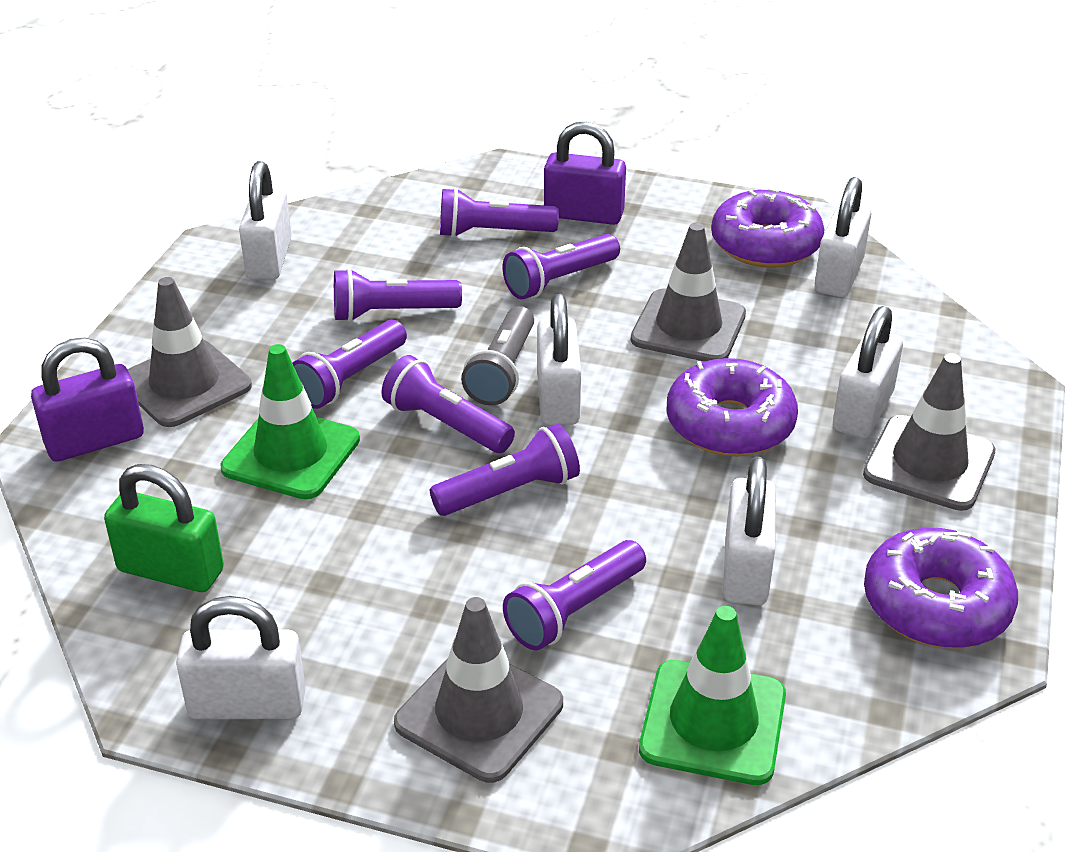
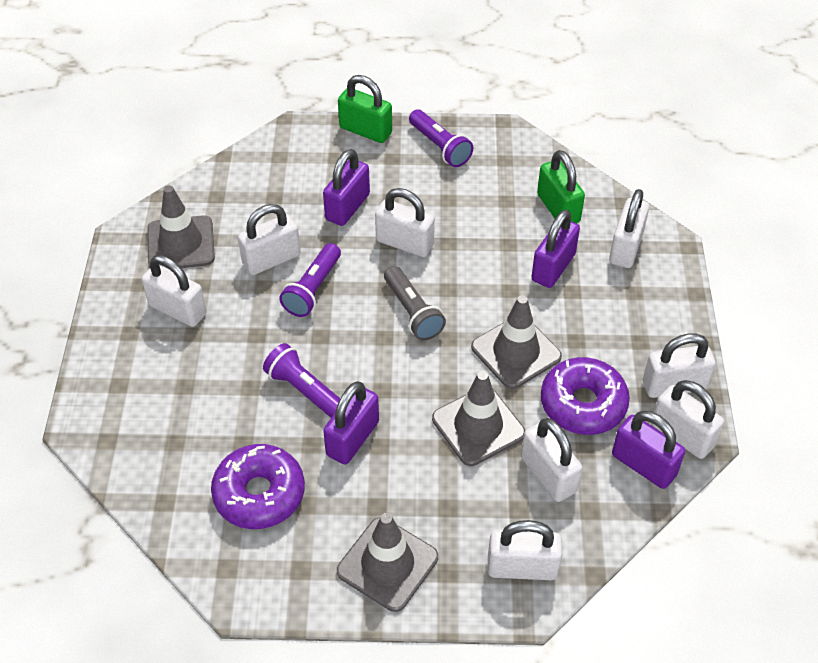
green padlock: 1 -> 2
green traffic cone: 2 -> 0
purple donut: 3 -> 2
purple flashlight: 7 -> 3
purple padlock: 2 -> 4
white padlock: 6 -> 8

